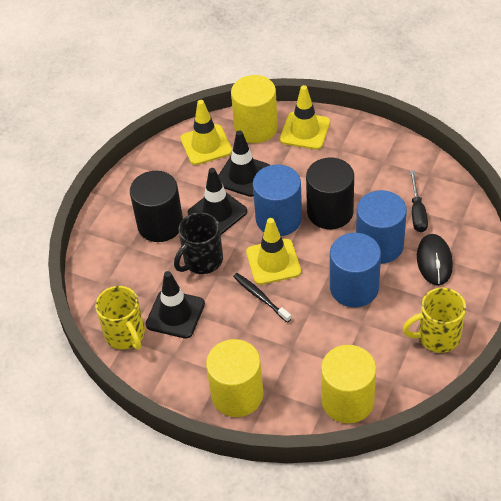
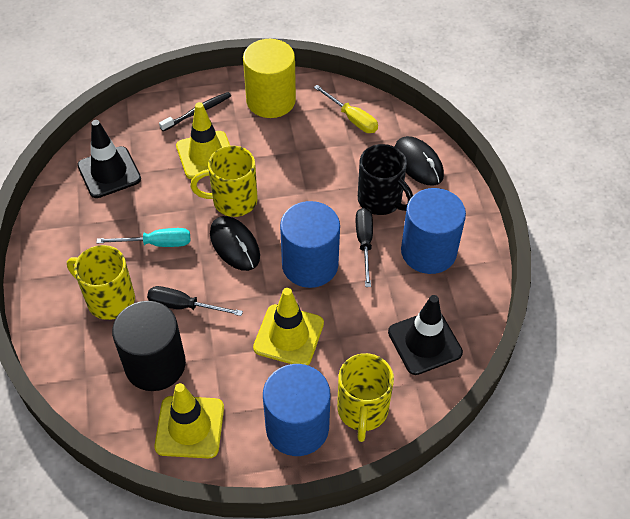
black cylinder: 2 -> 1
black mouse: 1 -> 2
black screwdriver: 1 -> 2
black traffic cone: 3 -> 2
turquoise screwdriver: 0 -> 1
yellow cylinder: 3 -> 1
yellow mug: 2 -> 3
yellow screwdriver: 0 -> 1

